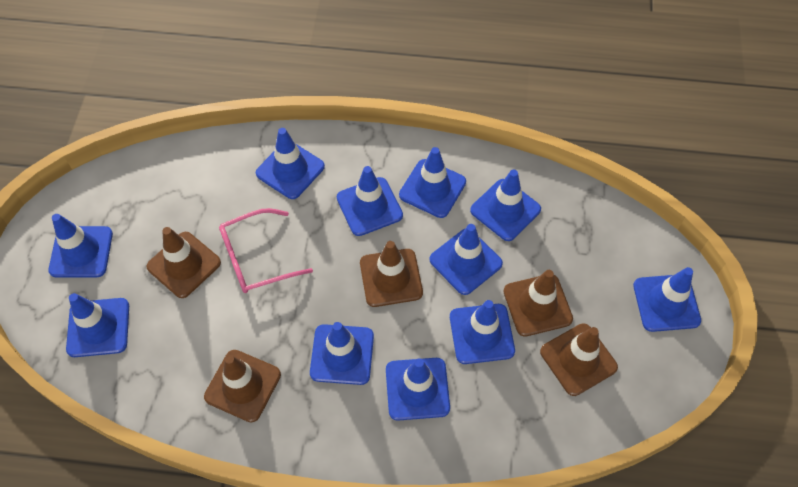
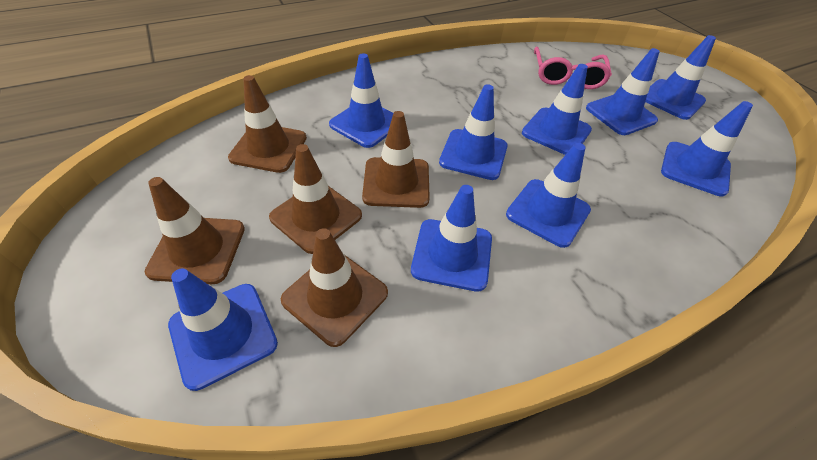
blue traffic cone: 11 -> 9

